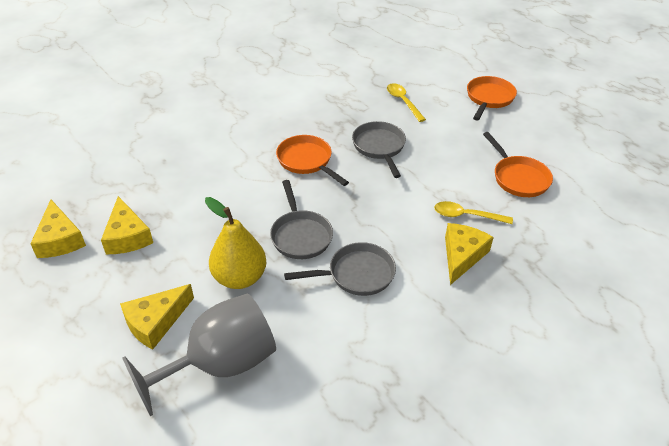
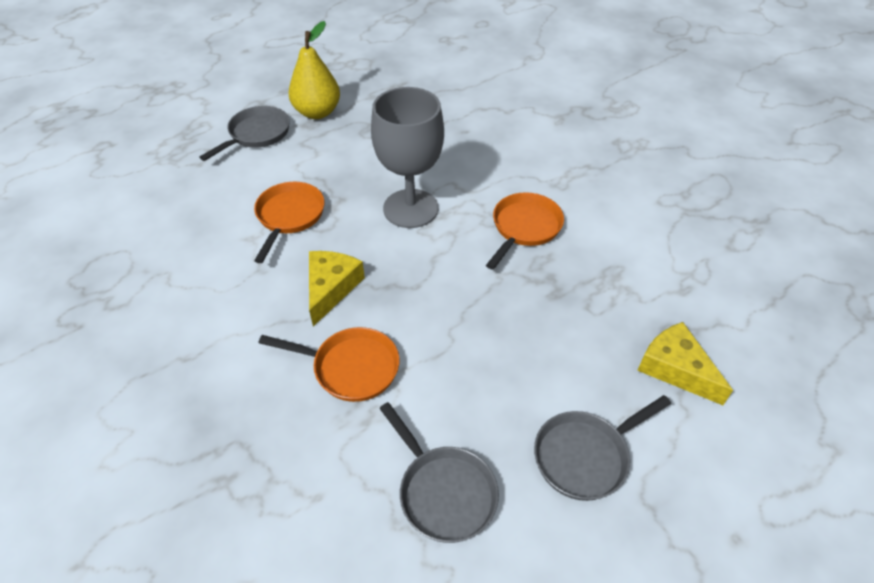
yellow cheese: 4 -> 2
yellow spoon: 2 -> 0

